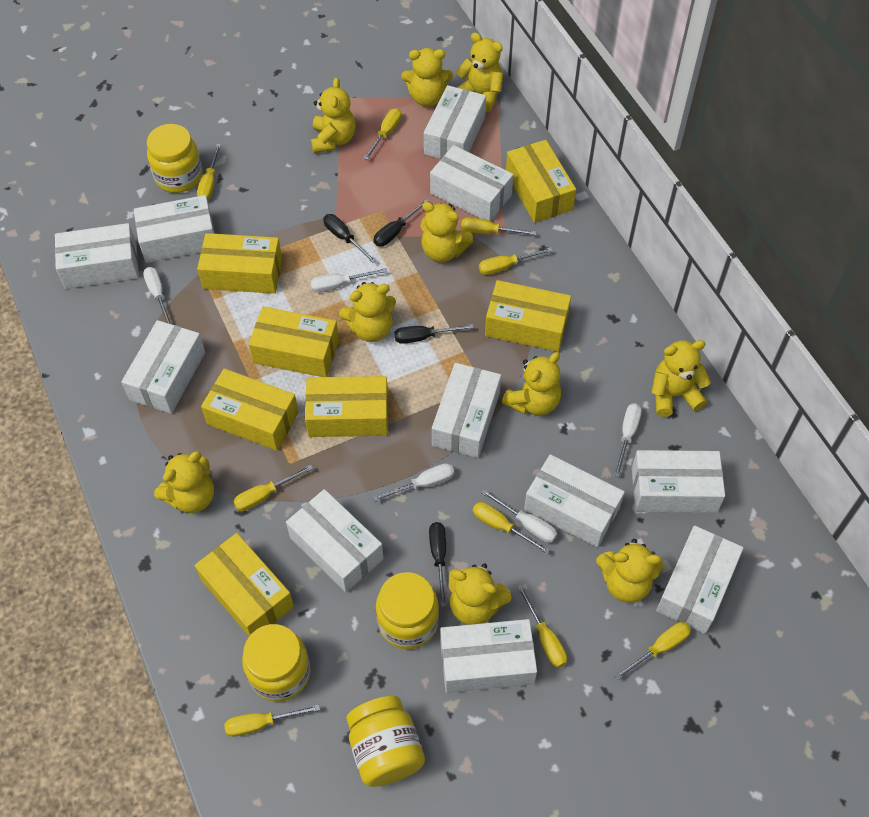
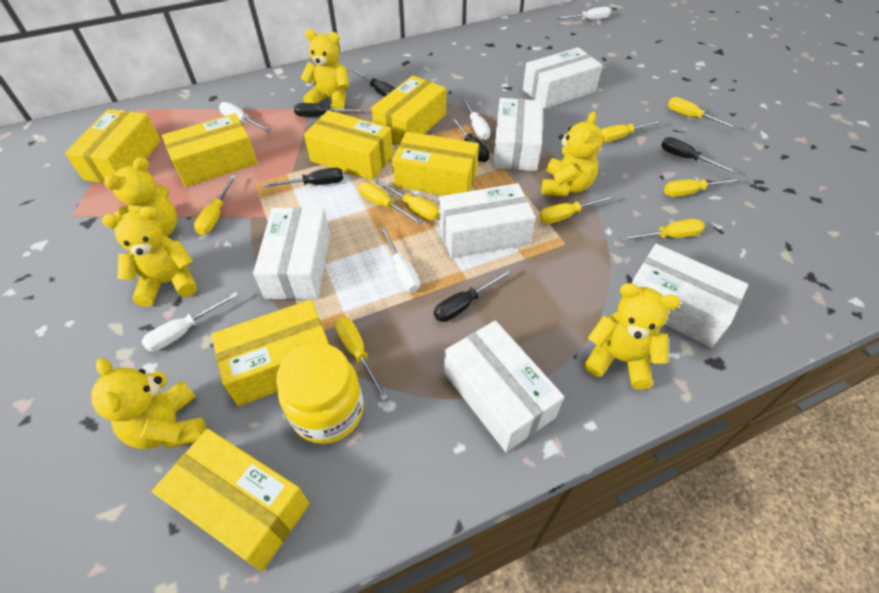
black screwdriver: 4 -> 6
white box: 11 -> 6
yellow jar: 4 -> 1
yellow teddy bear: 10 -> 6

